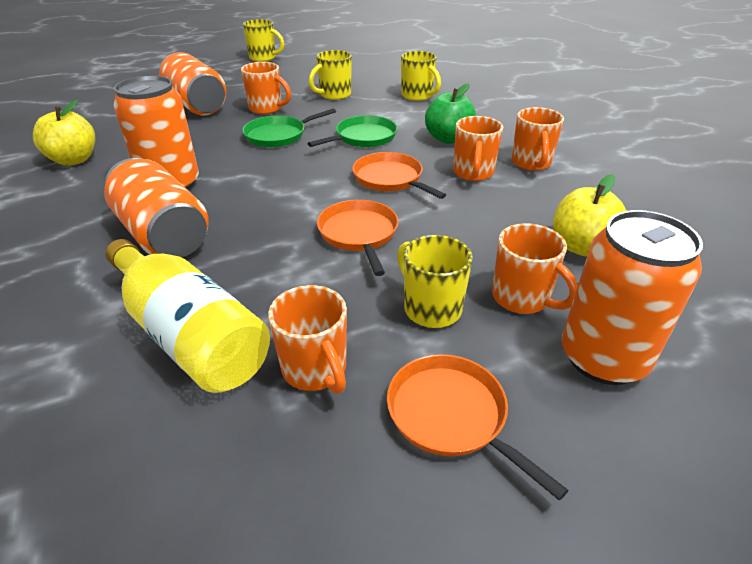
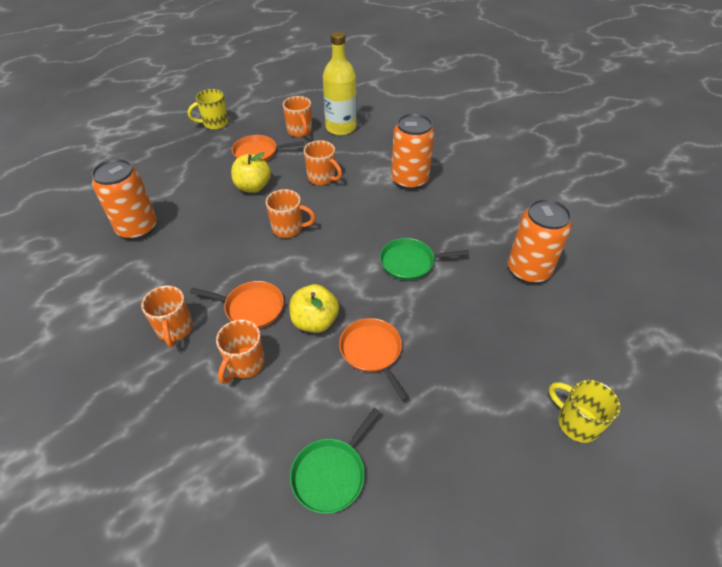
green apple: 1 -> 0
orange can: 4 -> 3
yellow mug: 4 -> 2

